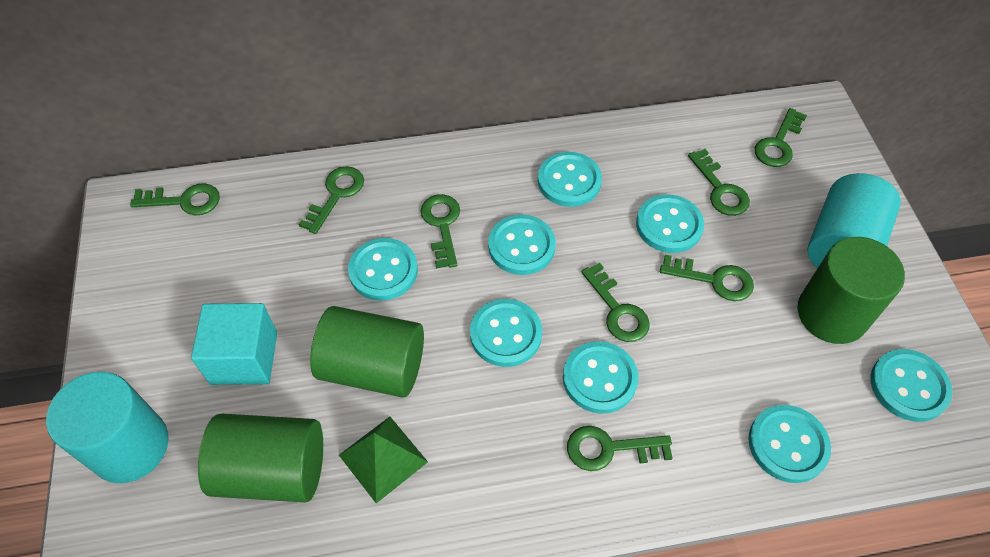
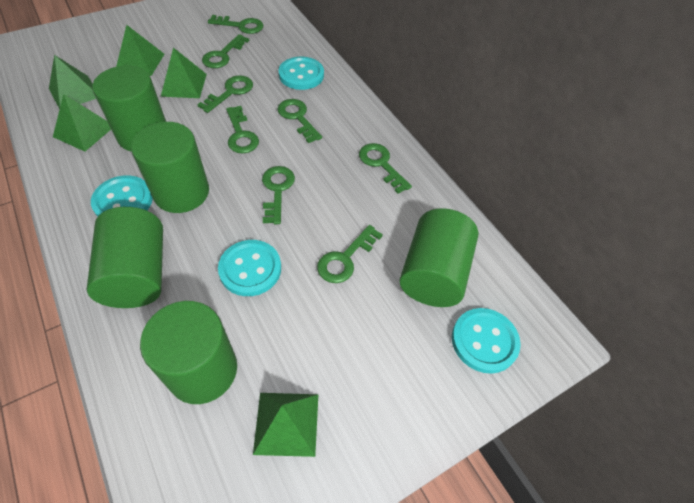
green cylinder: 3 -> 5
green pyramid: 1 -> 5
turquoise button: 8 -> 4
turquoise cube: 1 -> 0
turquoise cylinder: 2 -> 0

